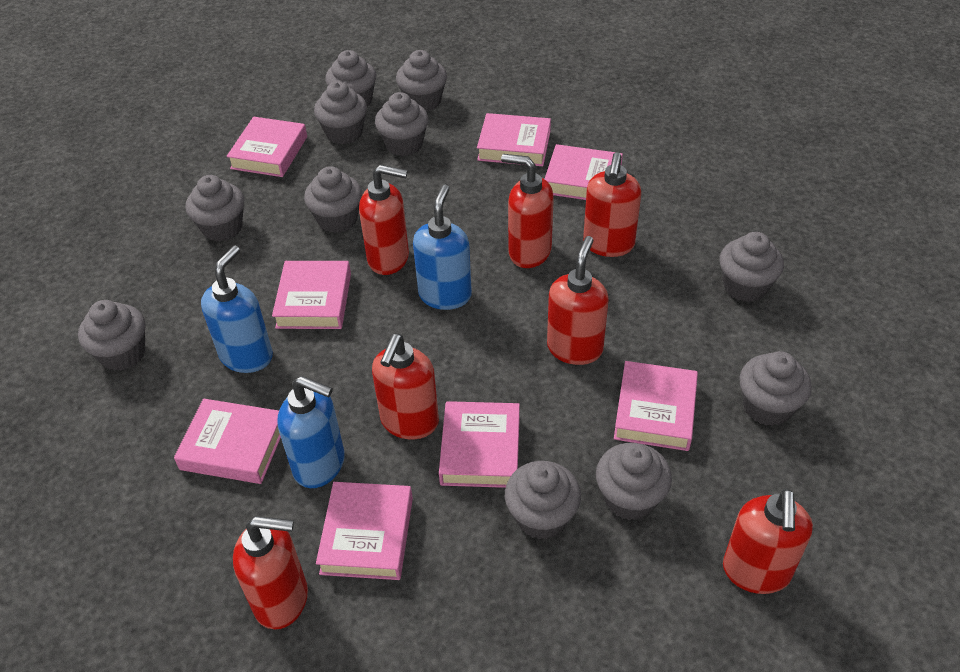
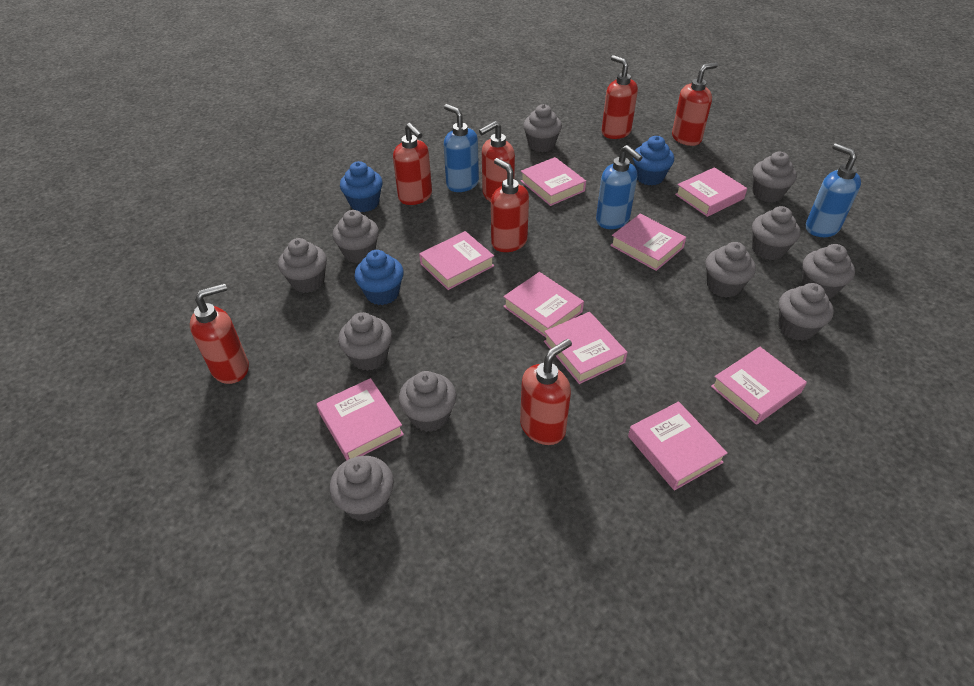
blue cupcake: 0 -> 3
pink book: 8 -> 9

